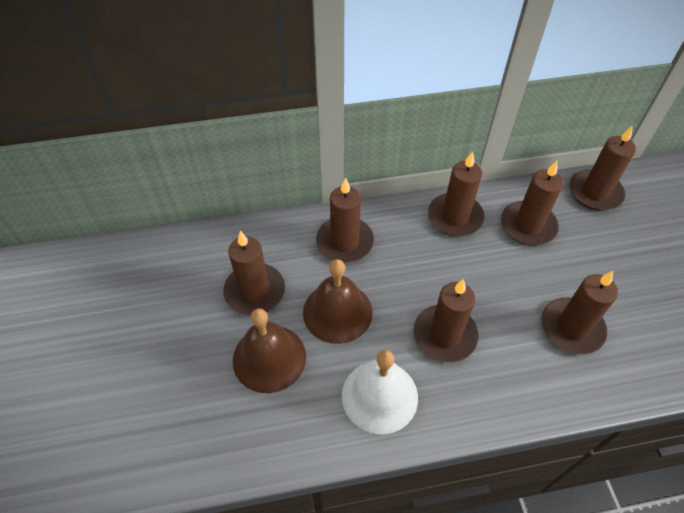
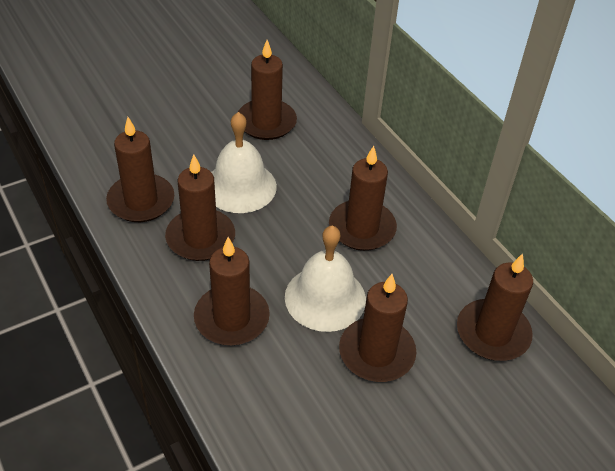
brown bell: 2 -> 0
white bell: 1 -> 2

